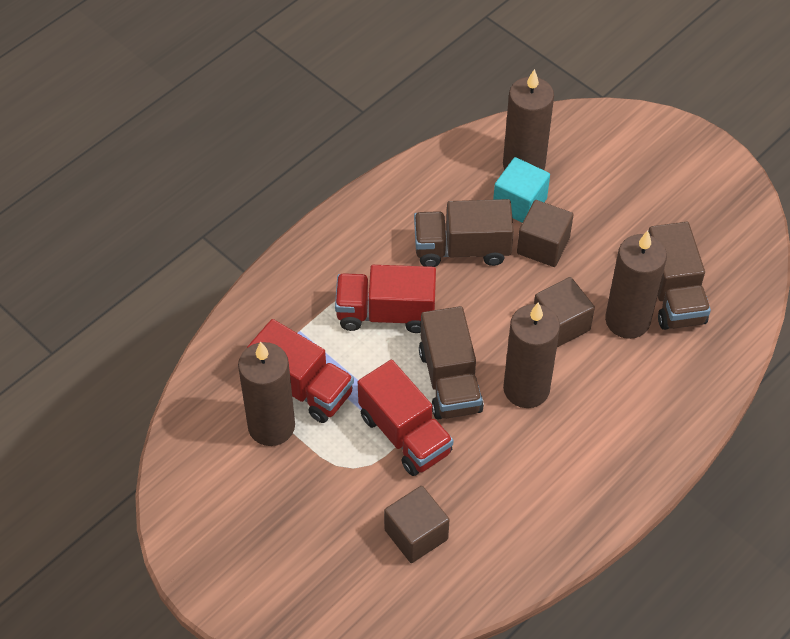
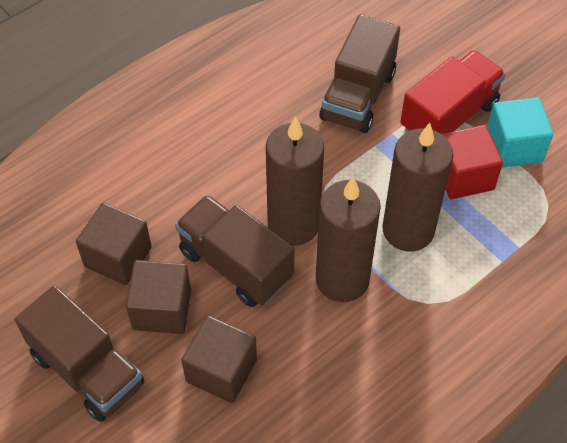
brown candle: 4 -> 3
red cube: 0 -> 1
red truck: 3 -> 1

